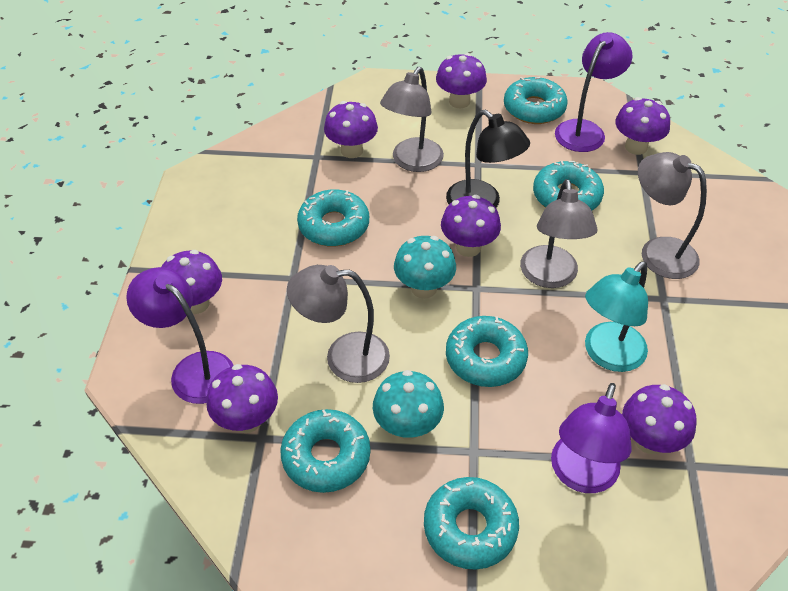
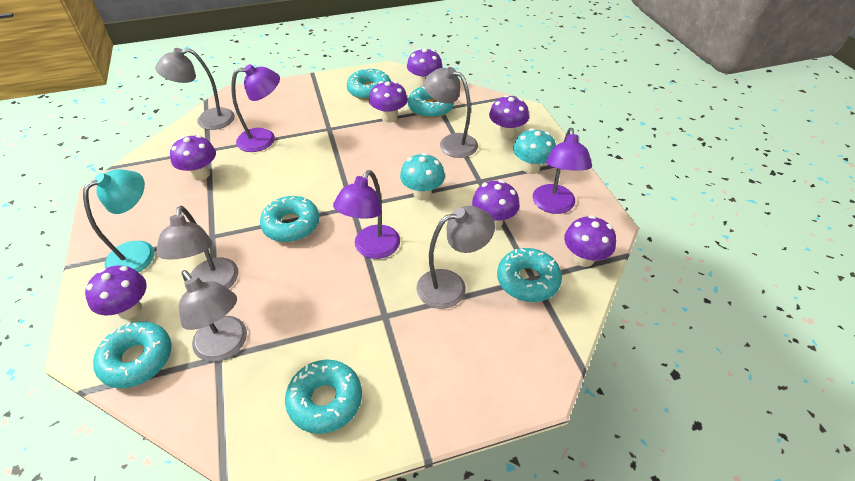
black lamp: 1 -> 0
grey lamp: 4 -> 5

